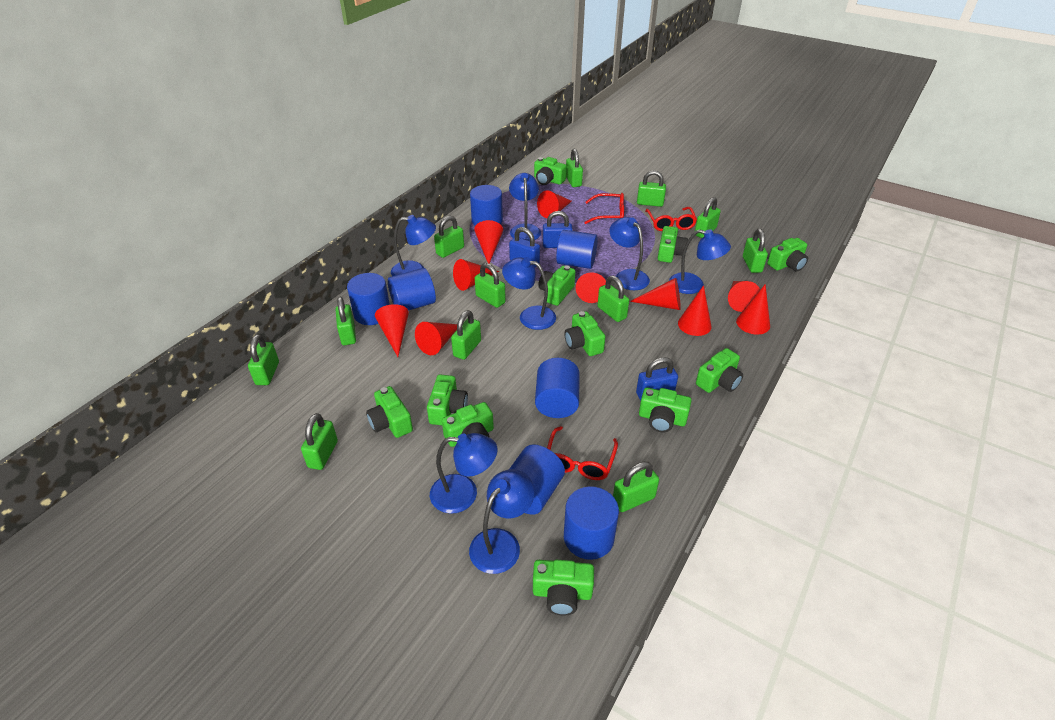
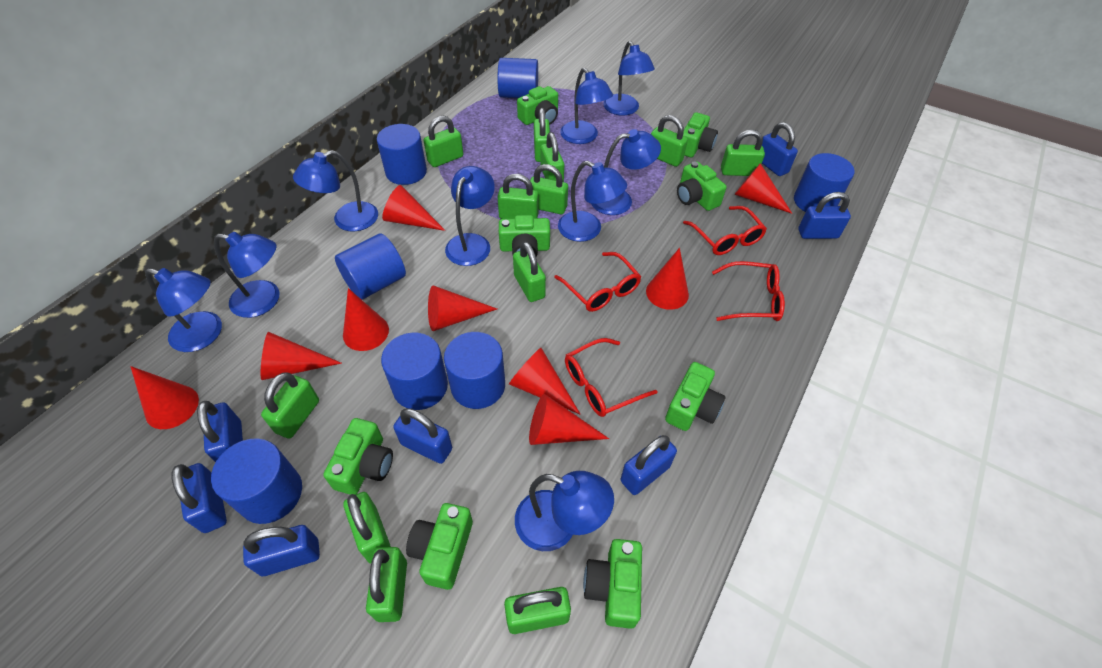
blue lamp: 7 -> 9
blue padlock: 3 -> 7
green camera: 11 -> 8
red cone: 10 -> 9
red glasses: 3 -> 4

